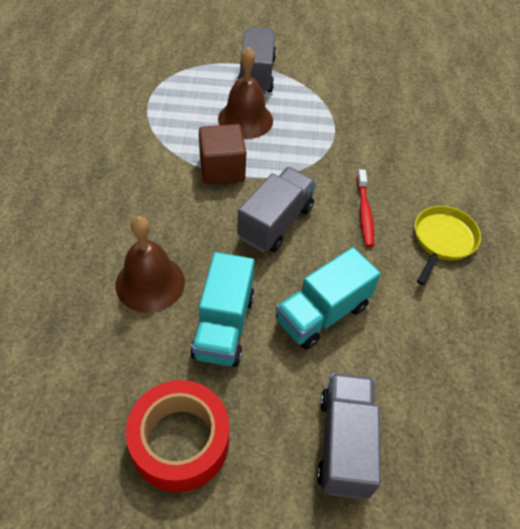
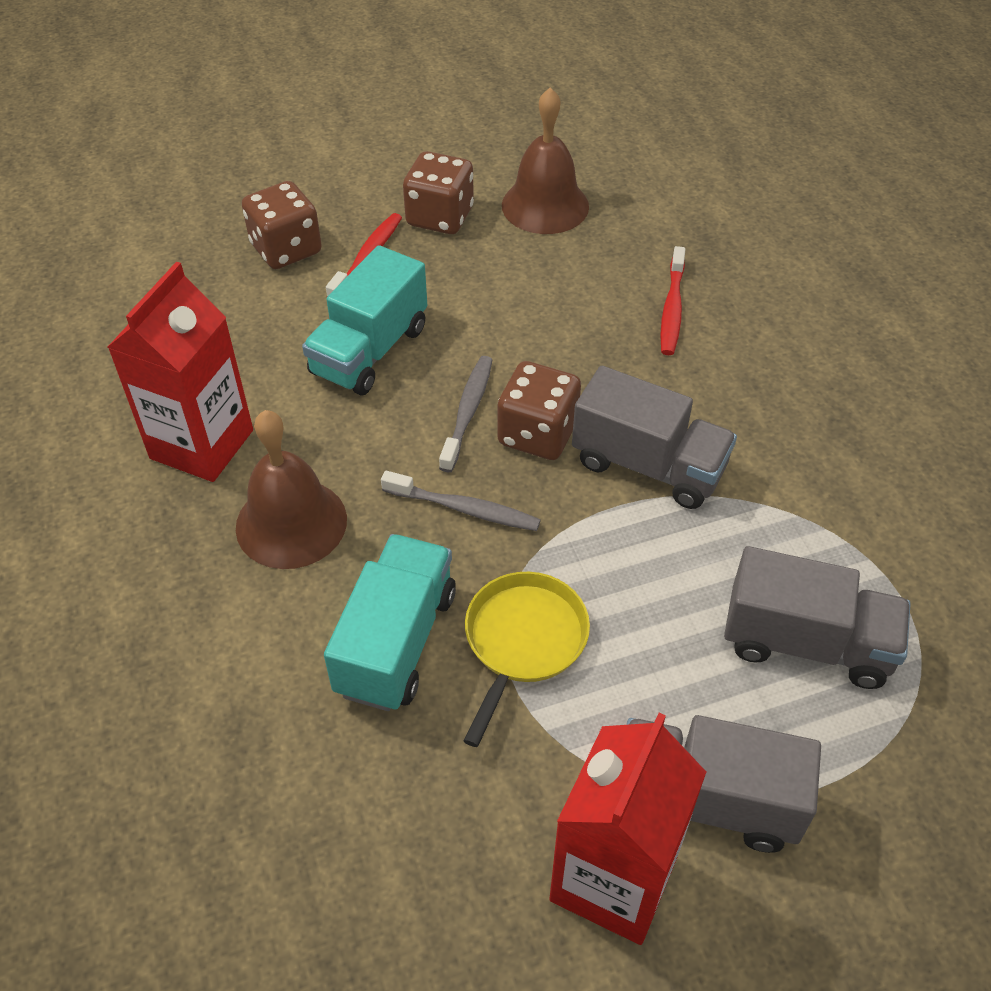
brown cube: 1 -> 0
brown dice: 0 -> 3
grey toothbrush: 0 -> 2
red carton: 0 -> 2
red tape: 1 -> 0
red toothbrush: 1 -> 2

